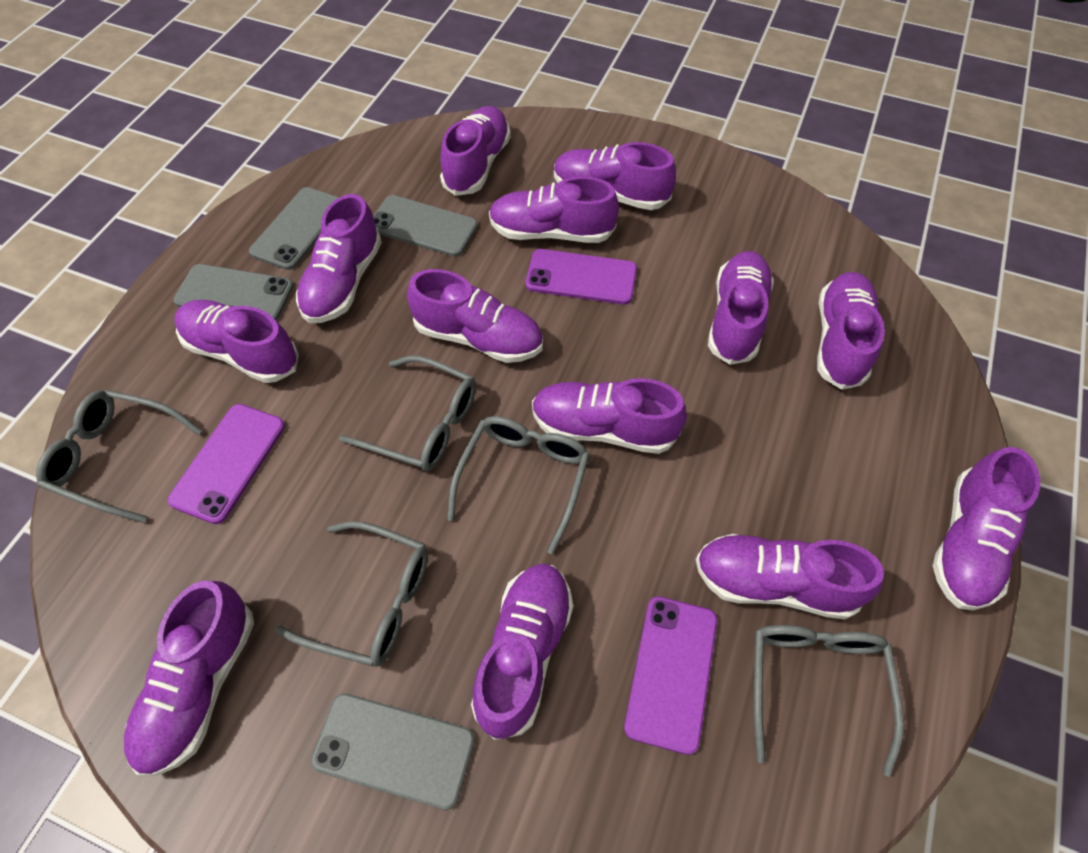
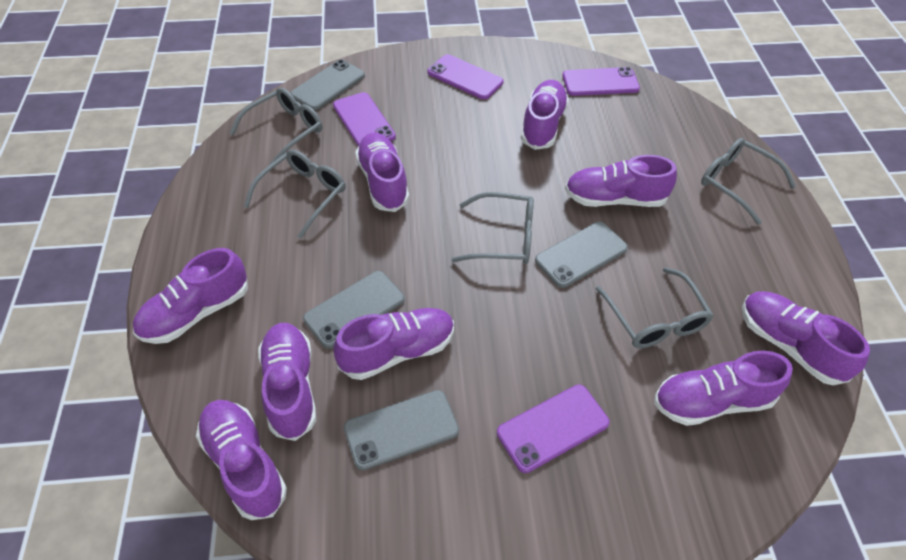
purple phone: 3 -> 4
purple shoe: 13 -> 9

